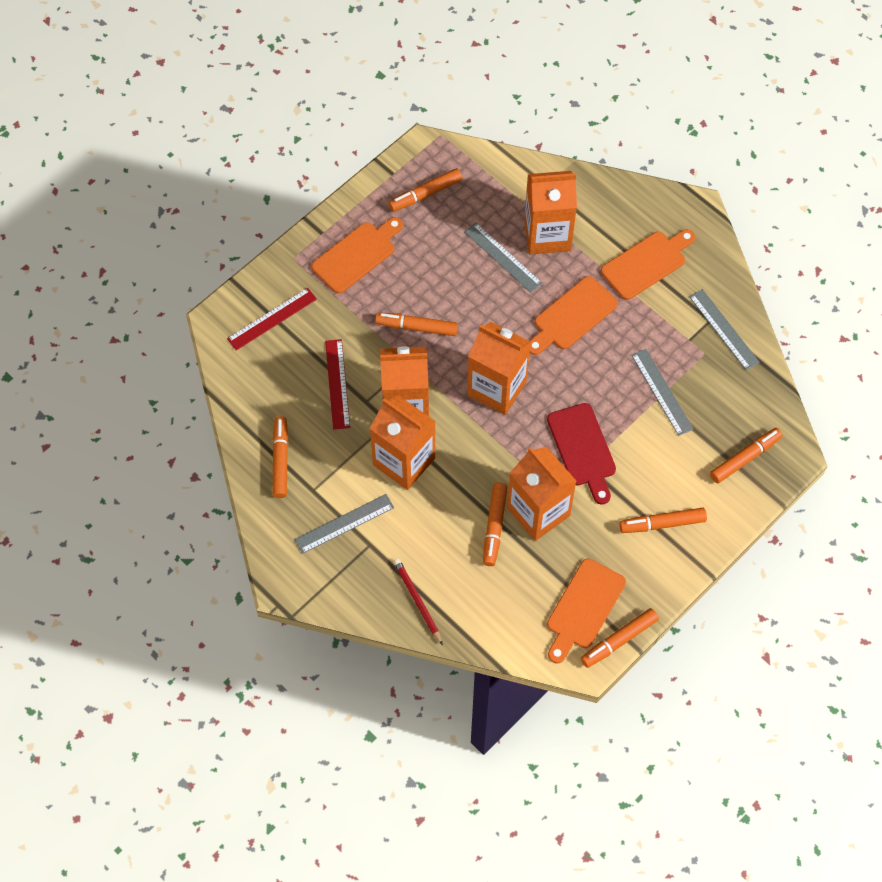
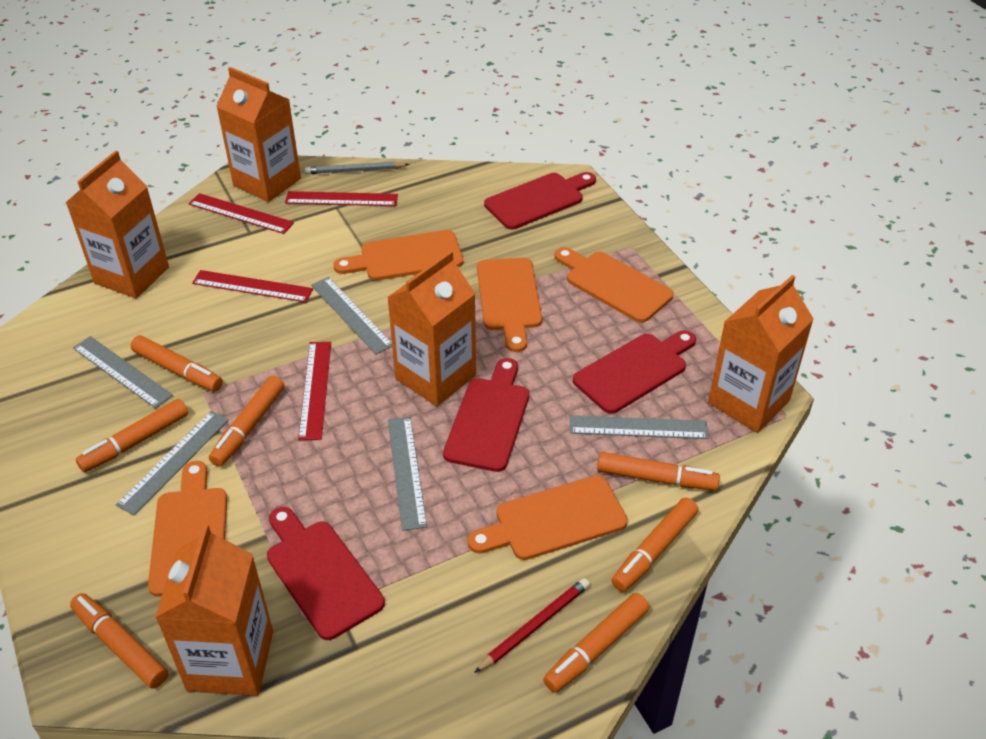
grey pencil: 0 -> 1
grey ruler: 4 -> 5
orange cutting board: 4 -> 5
red cutting board: 1 -> 4
red ruler: 2 -> 4

